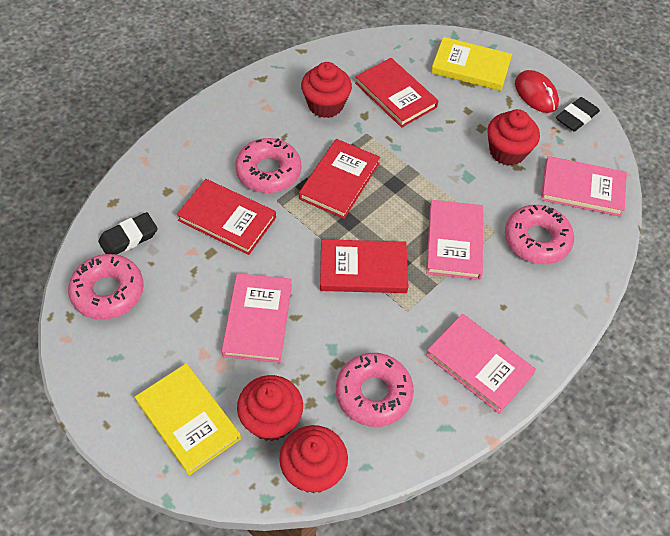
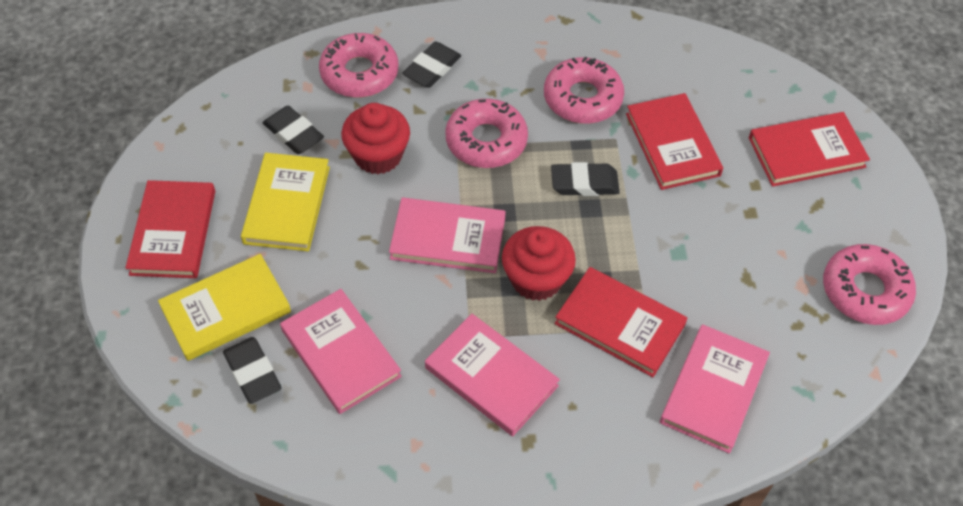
black eraser: 2 -> 4
red cupcake: 4 -> 2
red mouse: 1 -> 0

